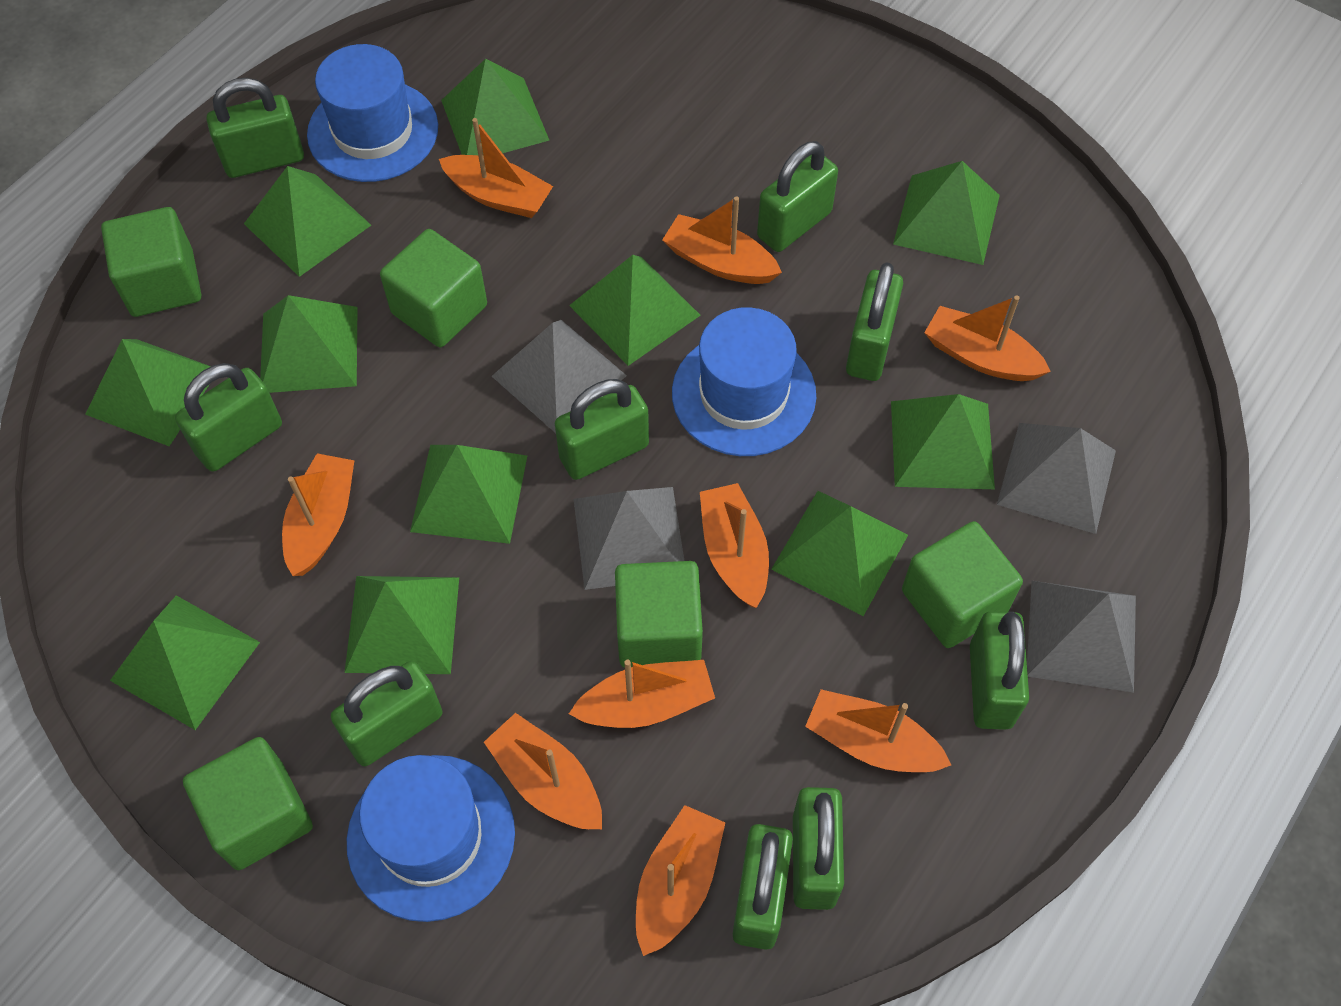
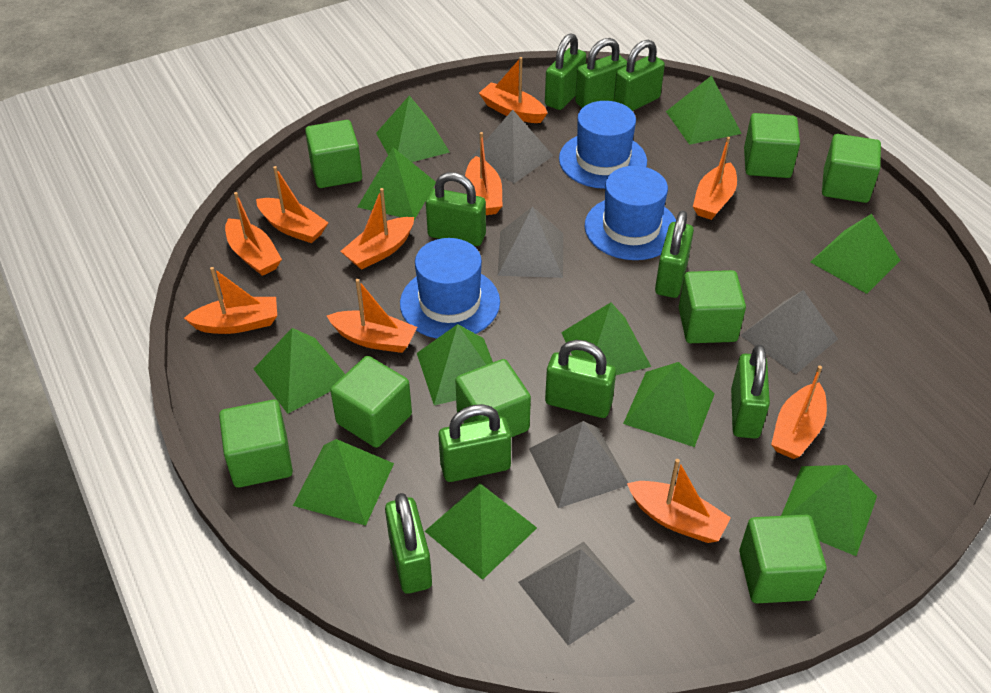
green cube: 5 -> 8
grey pyramid: 4 -> 5
orange boat: 9 -> 10

